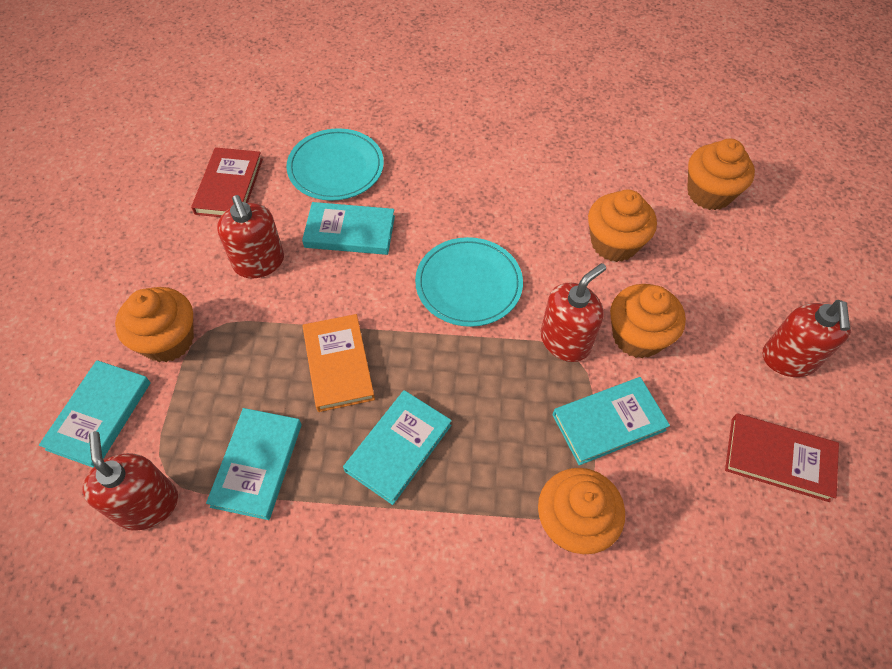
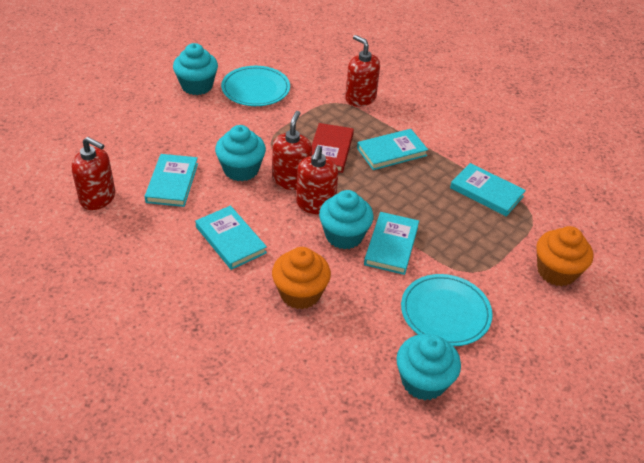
orange book: 1 -> 0
orange cupcake: 5 -> 2
red book: 2 -> 1
turquoise cupcake: 0 -> 4

